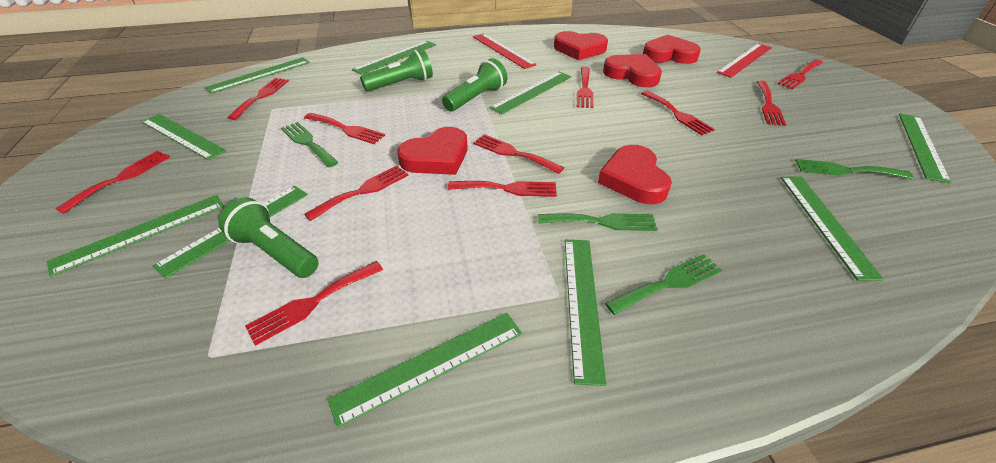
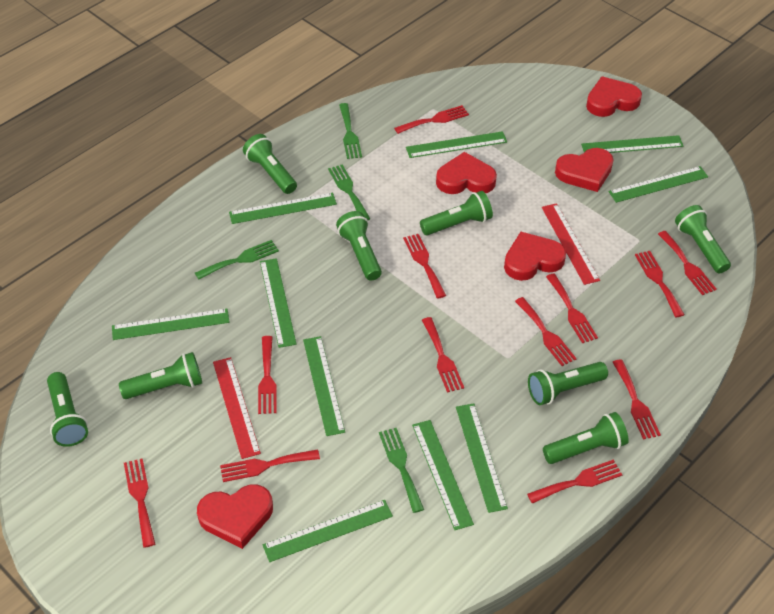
green flashlight: 3 -> 8
red fork: 11 -> 12

